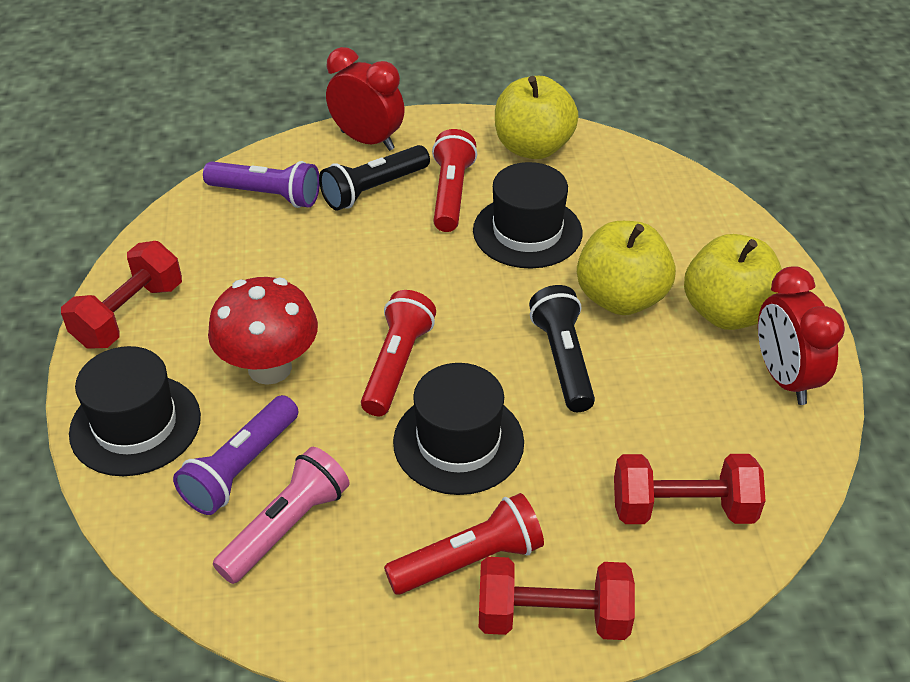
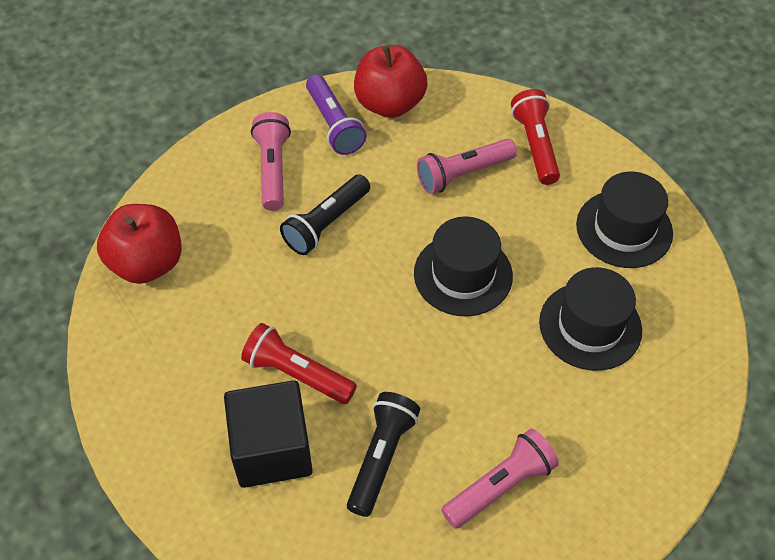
black cube: 0 -> 1
pink flashlight: 1 -> 3
purple flashlight: 2 -> 1
red apple: 0 -> 2
red clock: 2 -> 0
red dumbbell: 3 -> 0
red flashlight: 3 -> 2
red mushroom: 1 -> 0
yellow apple: 3 -> 0

